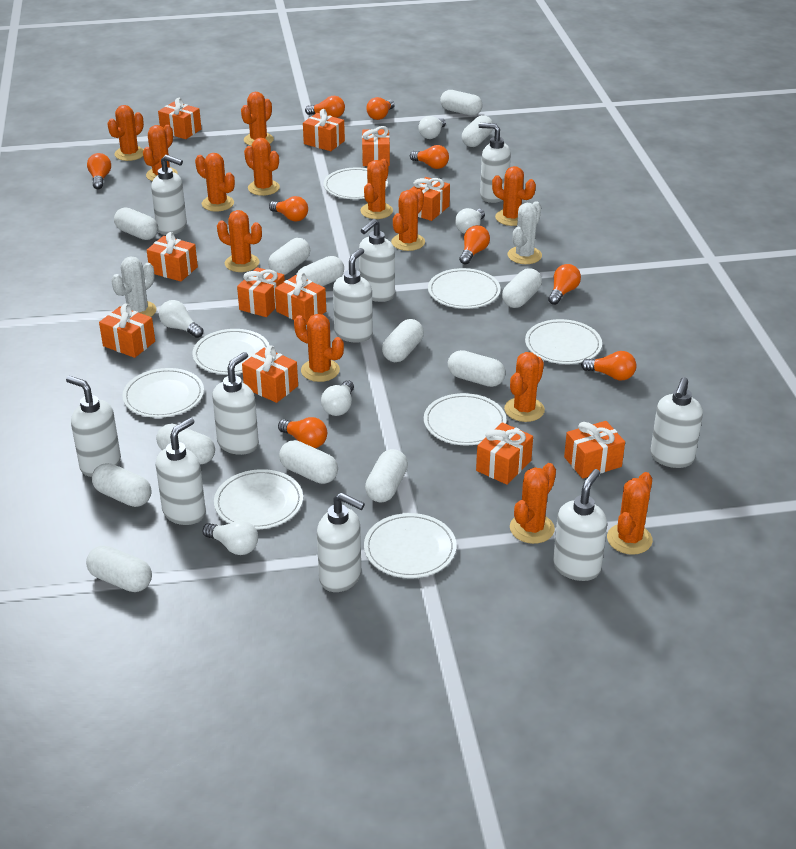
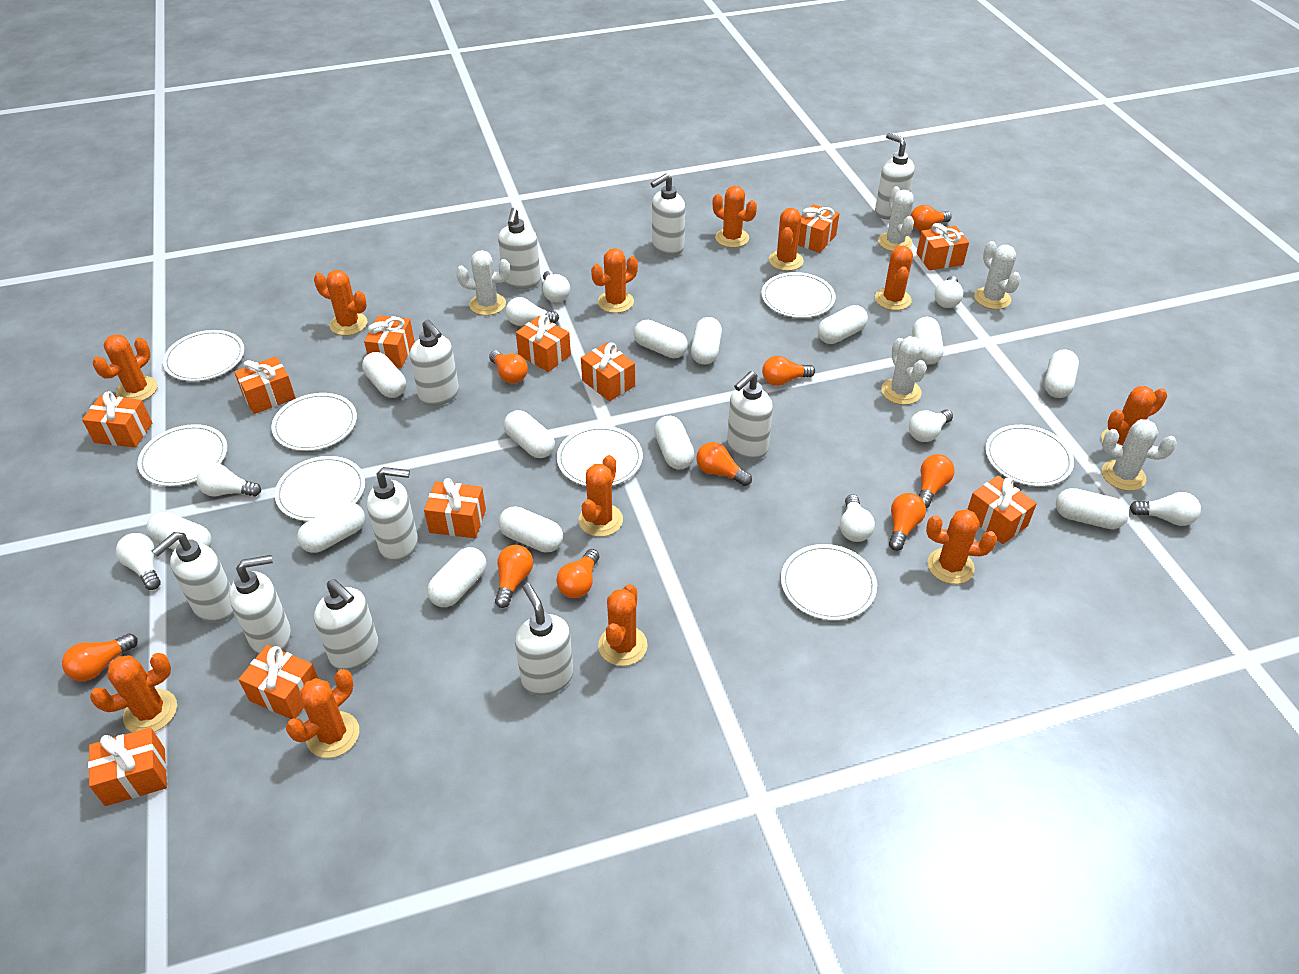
orange cactus: 13 -> 12
white cactus: 2 -> 5
white light bulb: 5 -> 8

